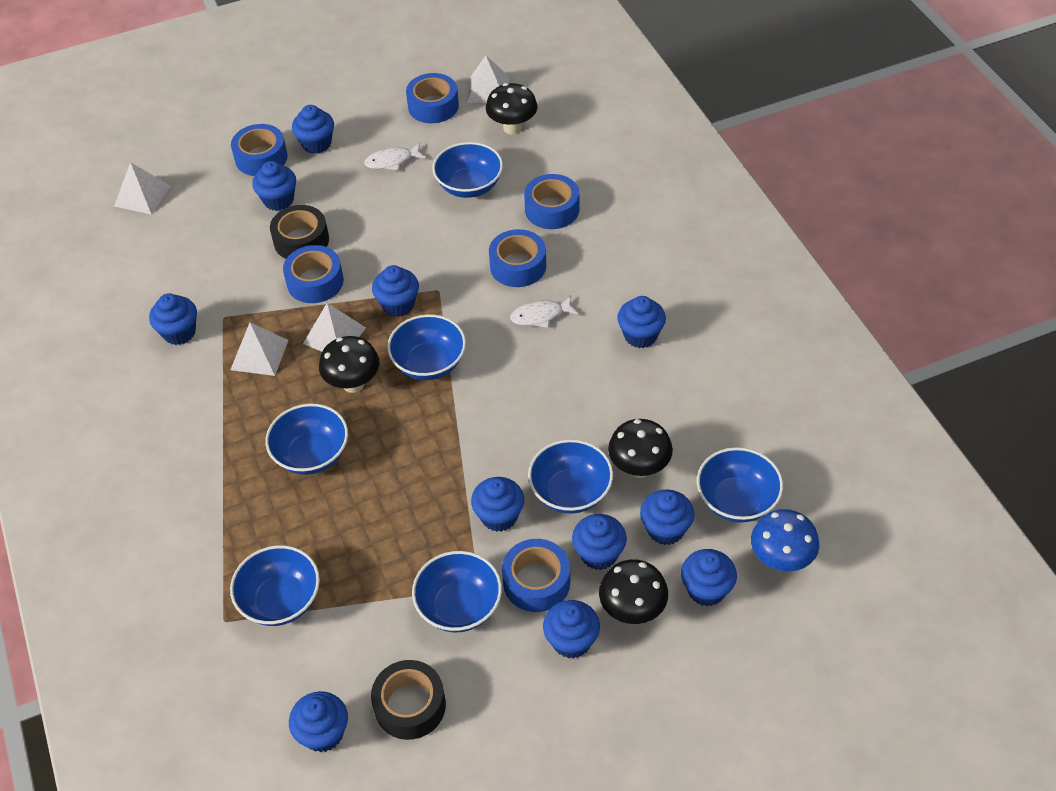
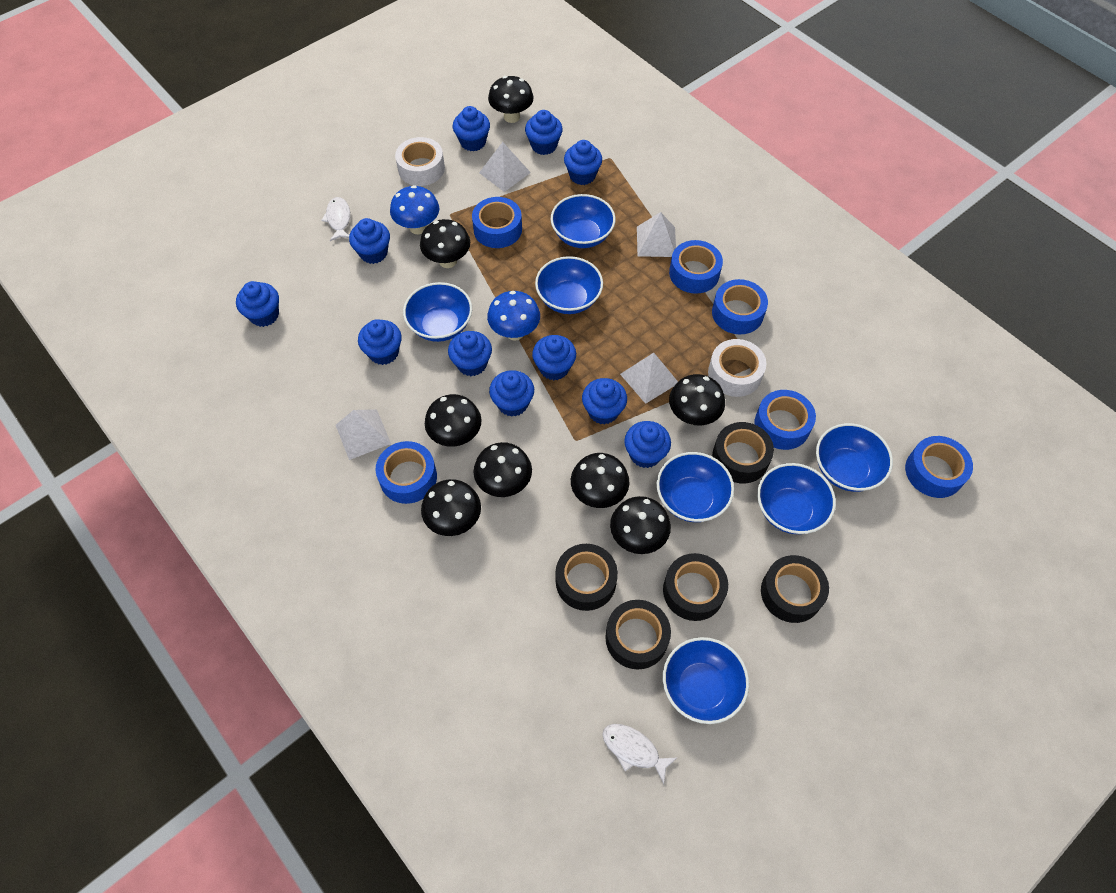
black mushroom: 4 -> 8
black tape: 2 -> 5
blue mushroom: 1 -> 2
white tape: 0 -> 2

